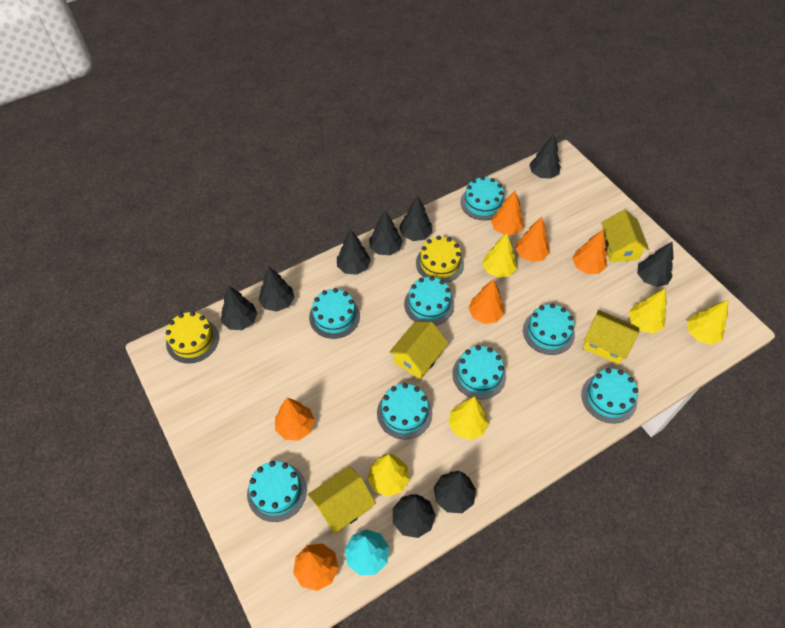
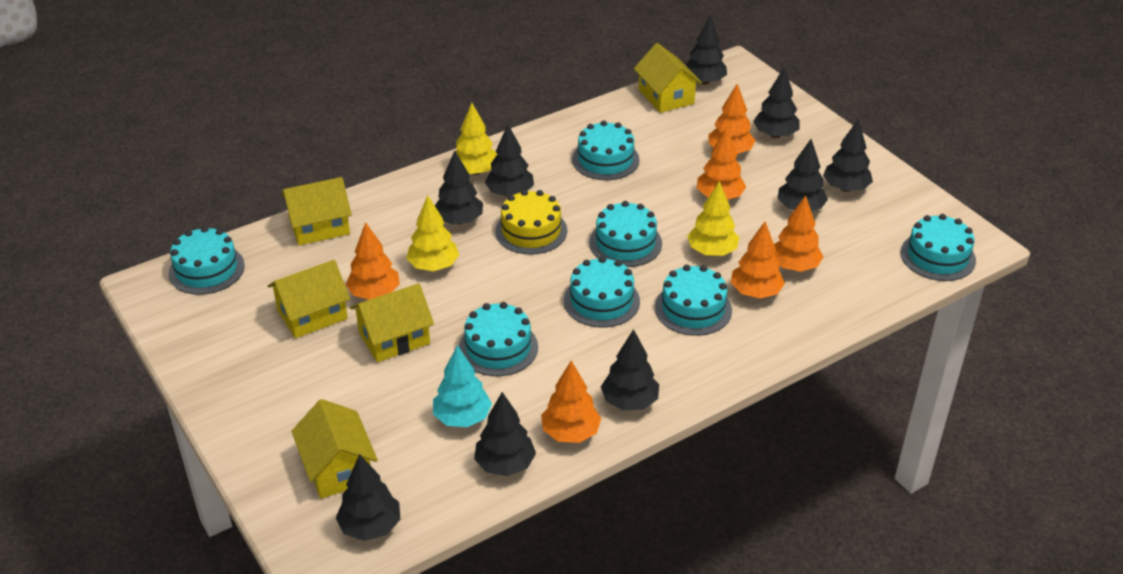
turquoise cake: 8 -> 7
yellow cake: 2 -> 1
yellow house: 4 -> 5
yellow tree: 5 -> 3

